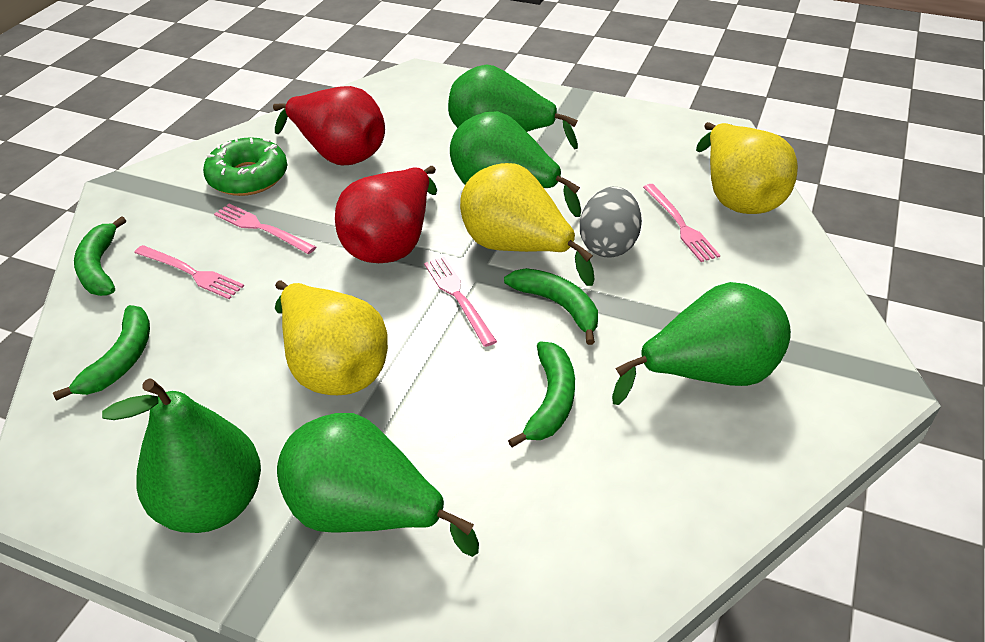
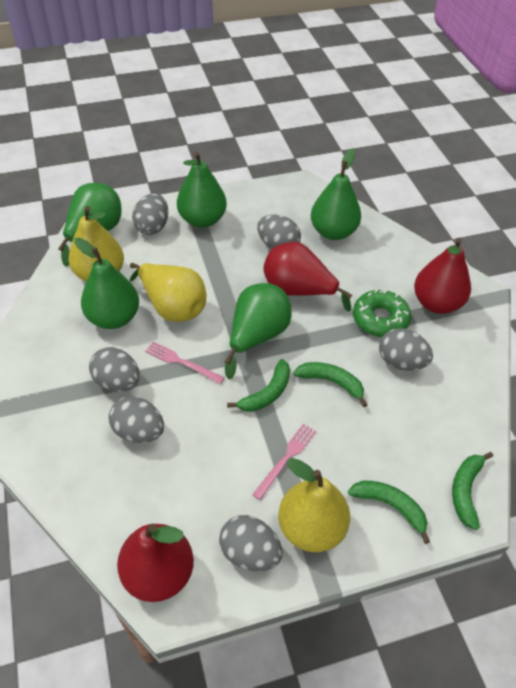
grey egg: 1 -> 6
pink fork: 4 -> 2
red pear: 2 -> 3

